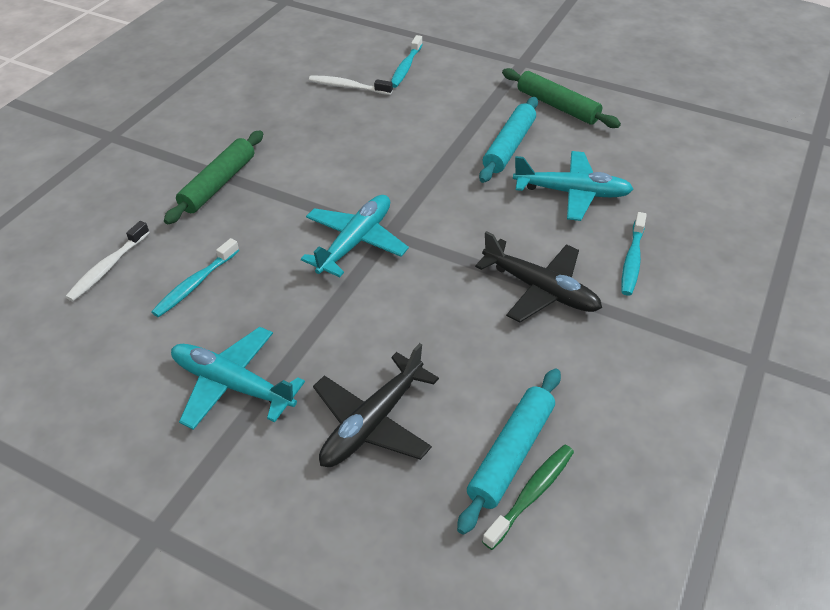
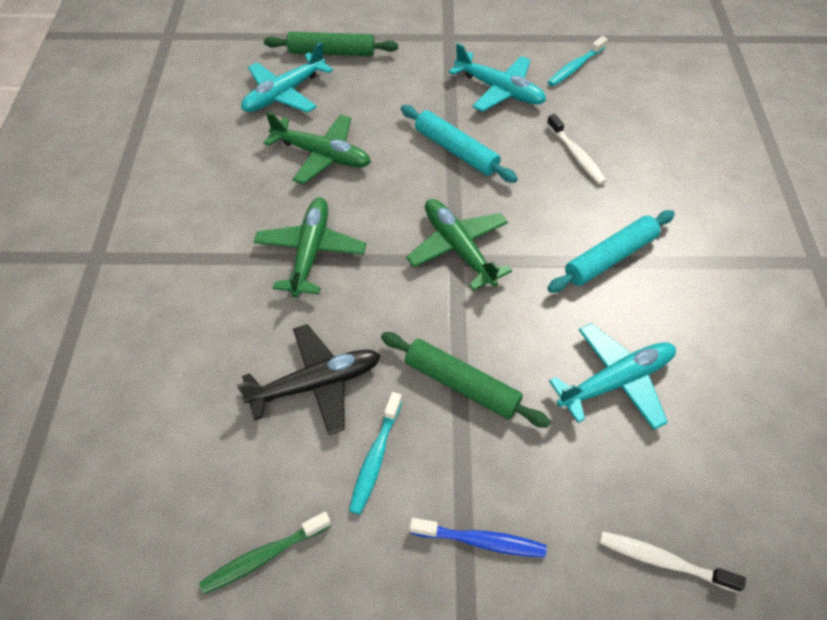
black plane: 2 -> 1
blue toothbrush: 0 -> 1
green plane: 0 -> 3
turquoise toothbrush: 3 -> 2

